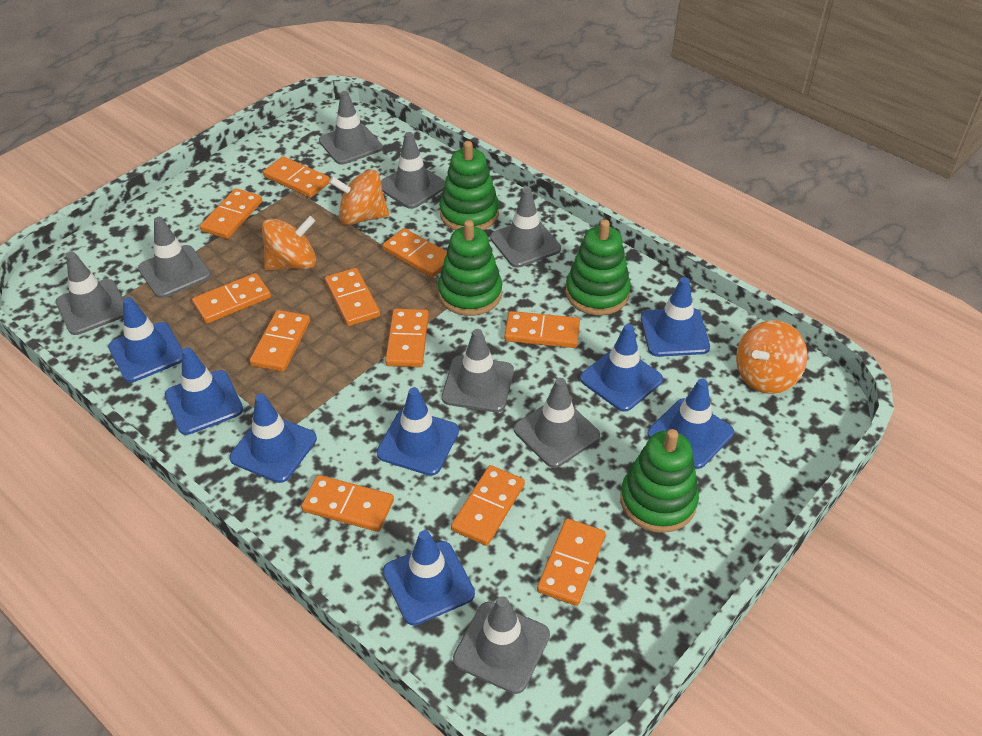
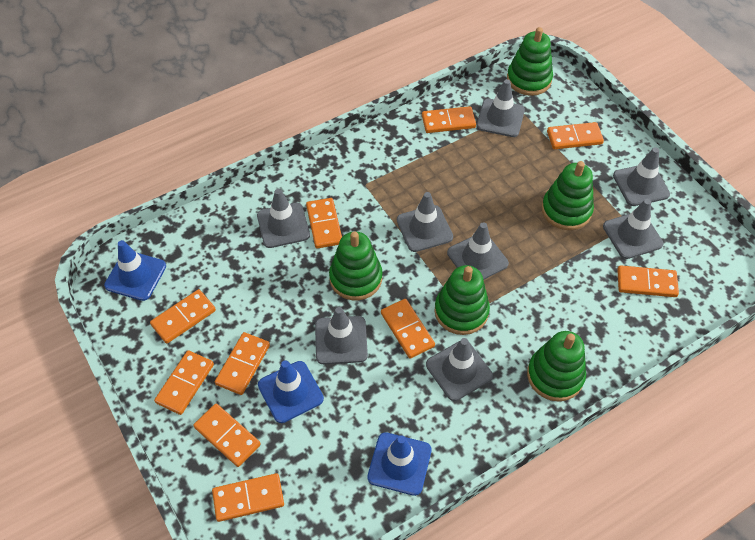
blue traffic cone: 8 -> 3
green stacking toy: 4 -> 5
orange domino: 11 -> 10
orange spinning top: 3 -> 0

